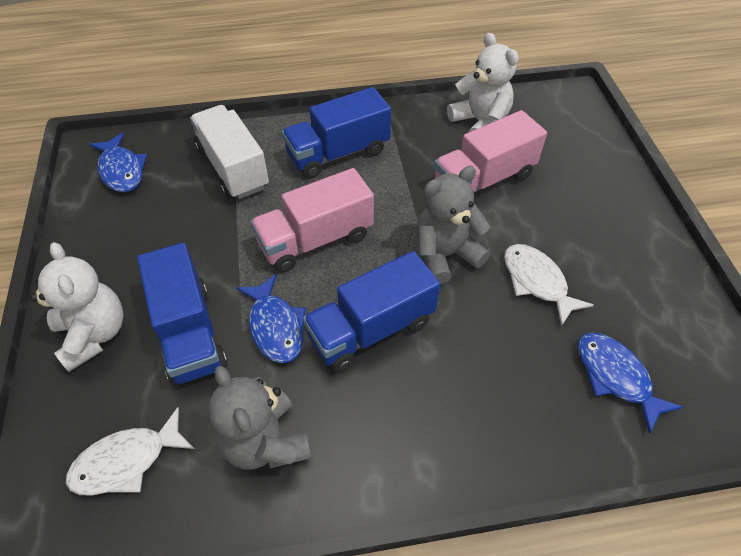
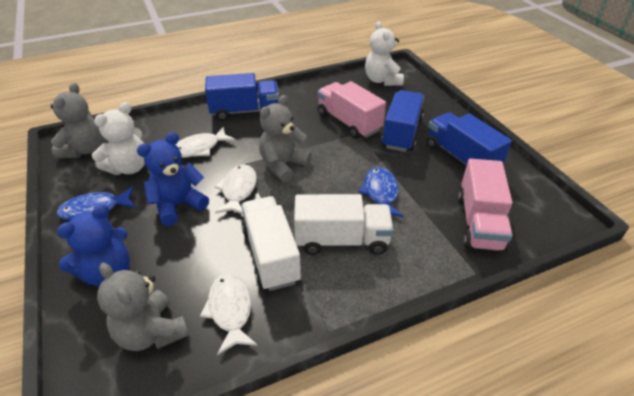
blue fish: 3 -> 2
blue teddy bear: 0 -> 2
grey teddy bear: 2 -> 3
white fish: 2 -> 3
white truck: 1 -> 2

